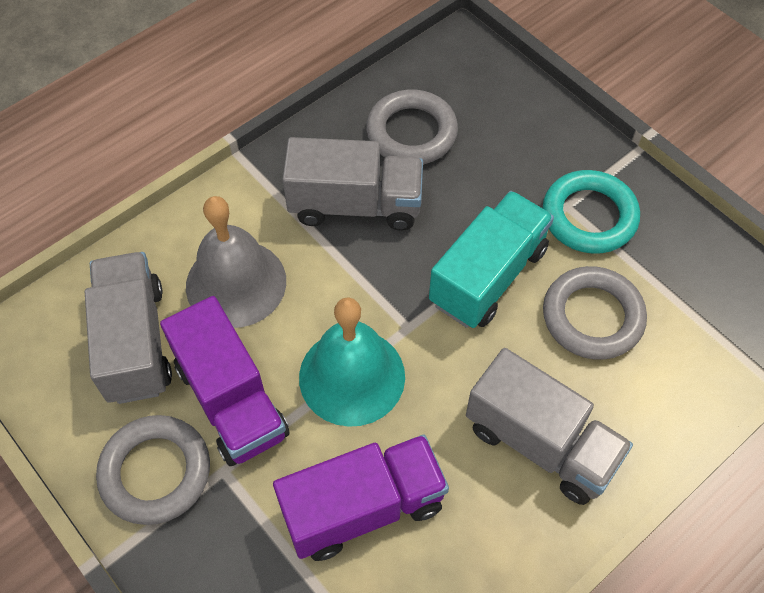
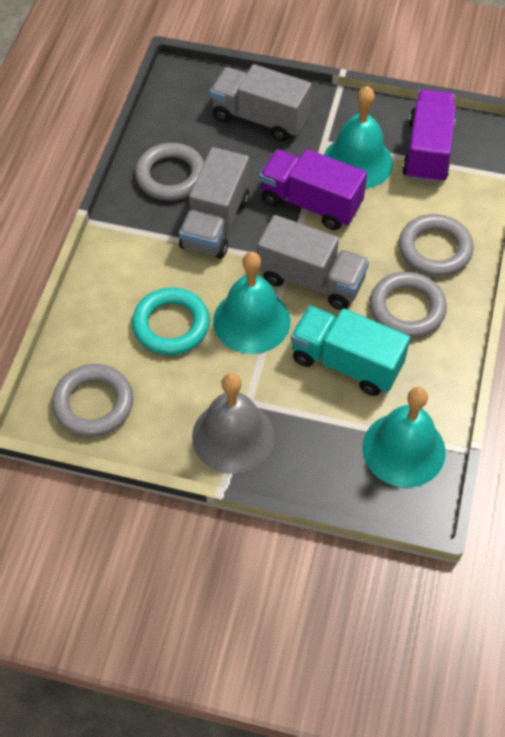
grey ring: 3 -> 4
turquoise bell: 1 -> 3

